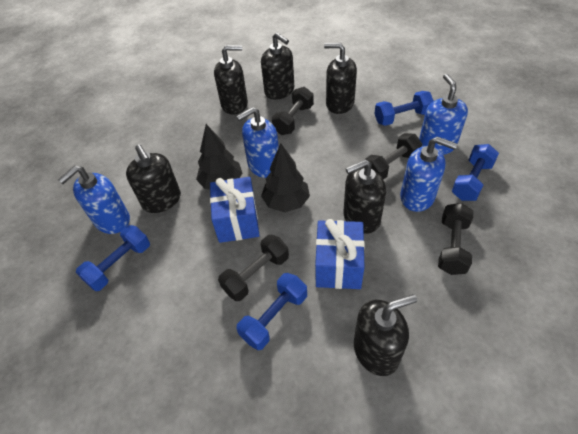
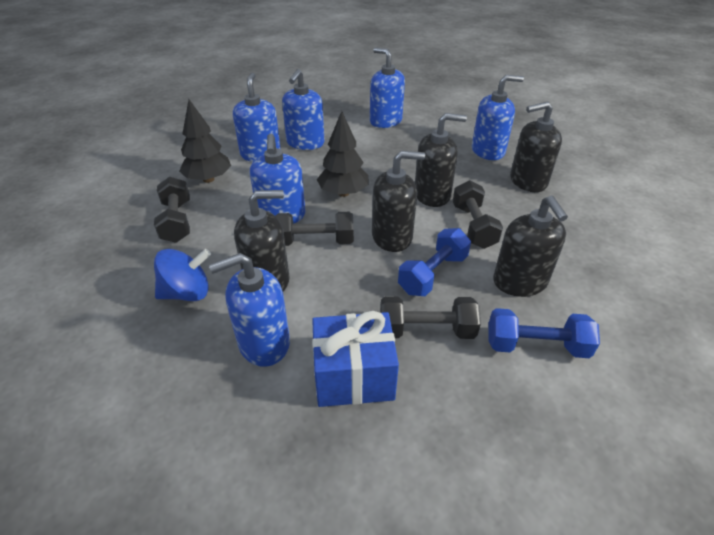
black soap dispenser: 6 -> 5
blue dumbbell: 4 -> 2
blue gift: 2 -> 1
blue soap dispenser: 4 -> 6
blue spinning top: 0 -> 1

